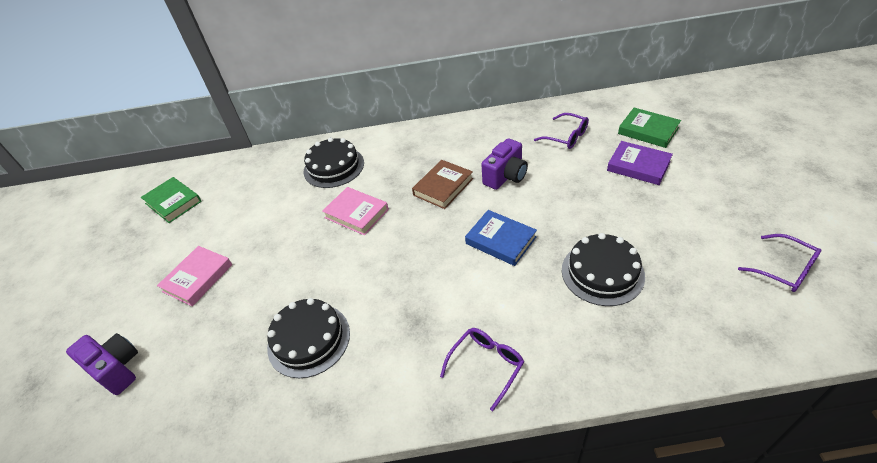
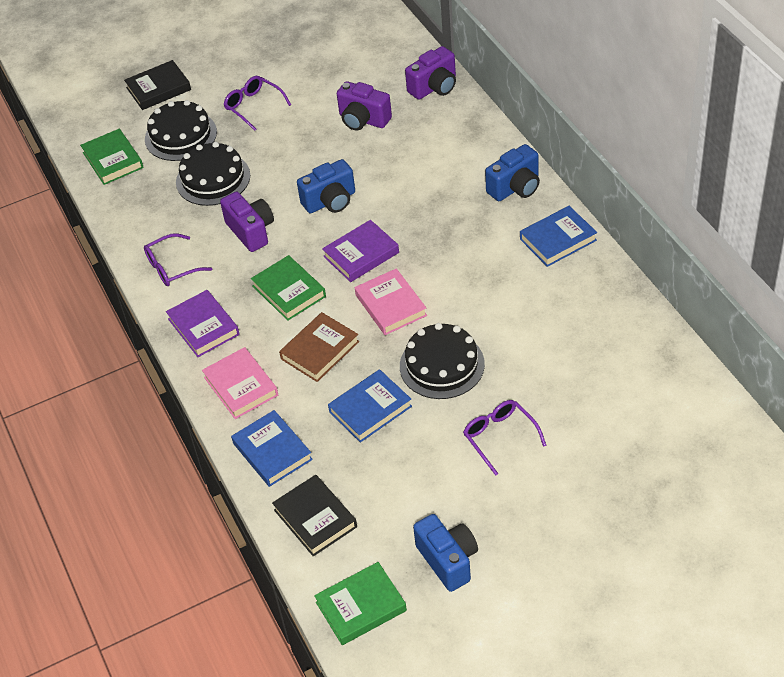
black book: 0 -> 2
blue book: 1 -> 3
blue camera: 0 -> 3
green book: 2 -> 3
purple book: 1 -> 2
purple camera: 2 -> 3

